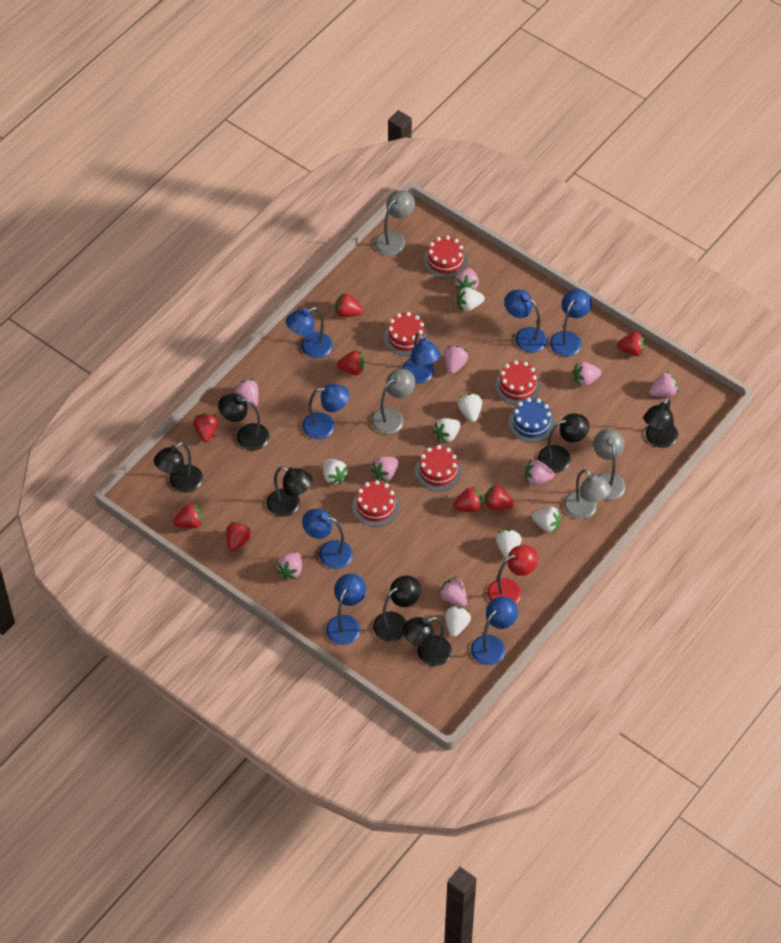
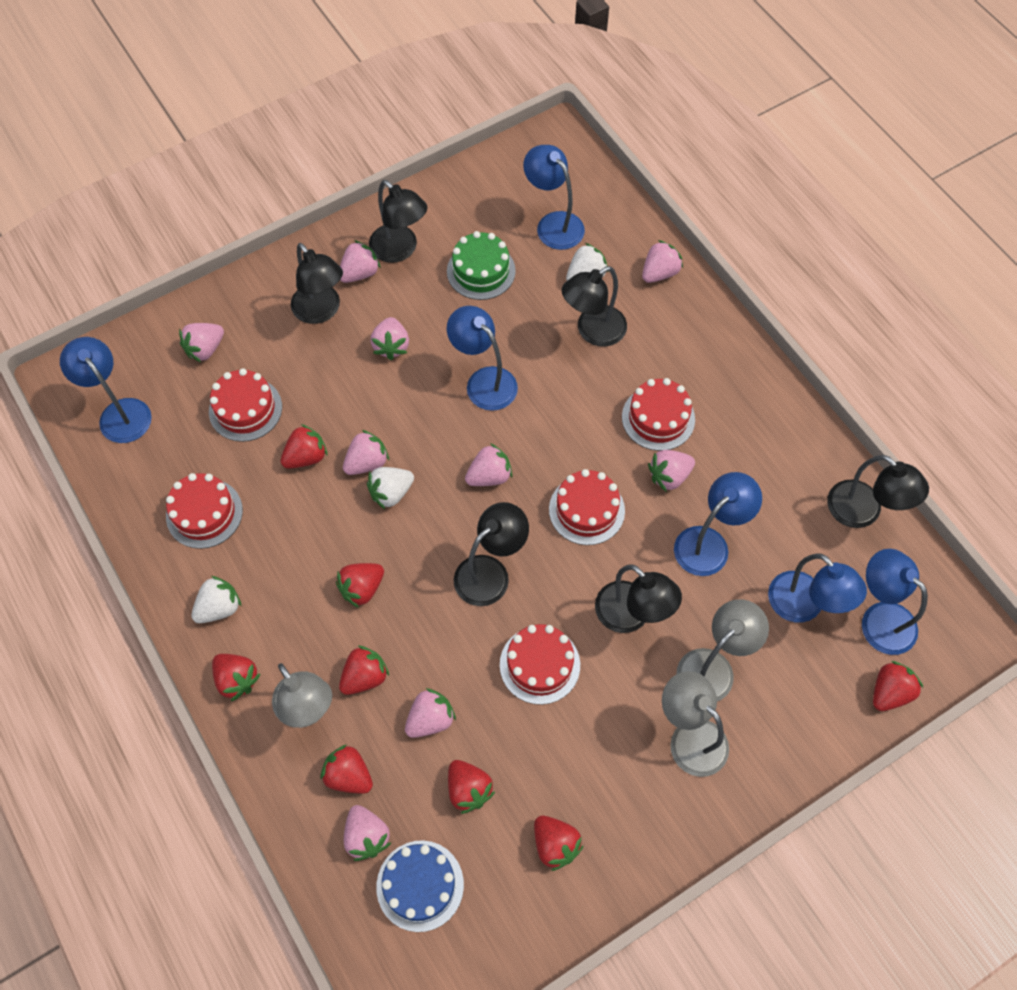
black lamp: 7 -> 6
blue lamp: 8 -> 6
green cake: 0 -> 1
grey lamp: 4 -> 3
red lamp: 1 -> 0
white strawberry: 7 -> 3

